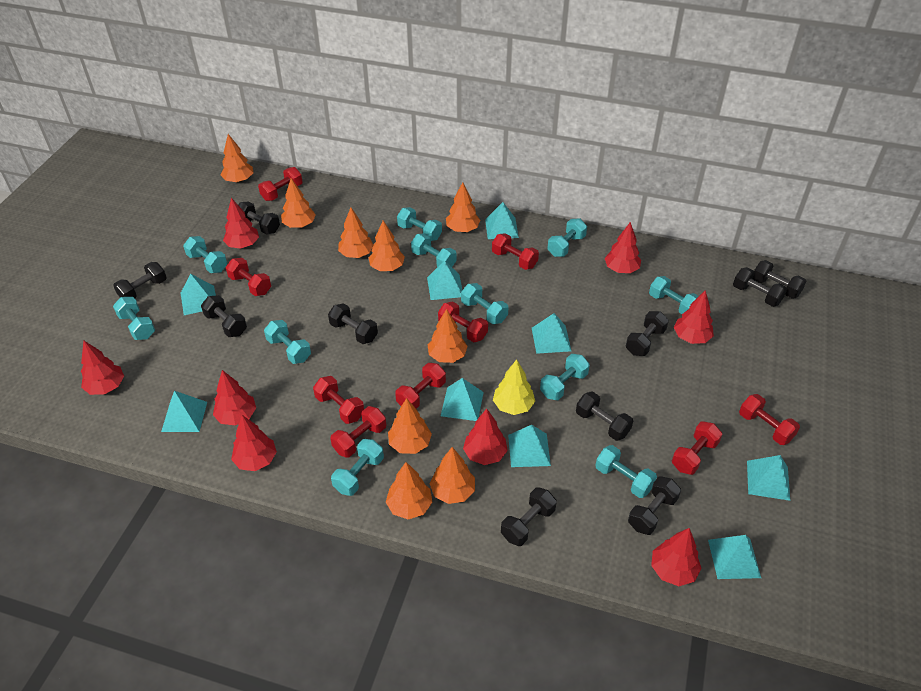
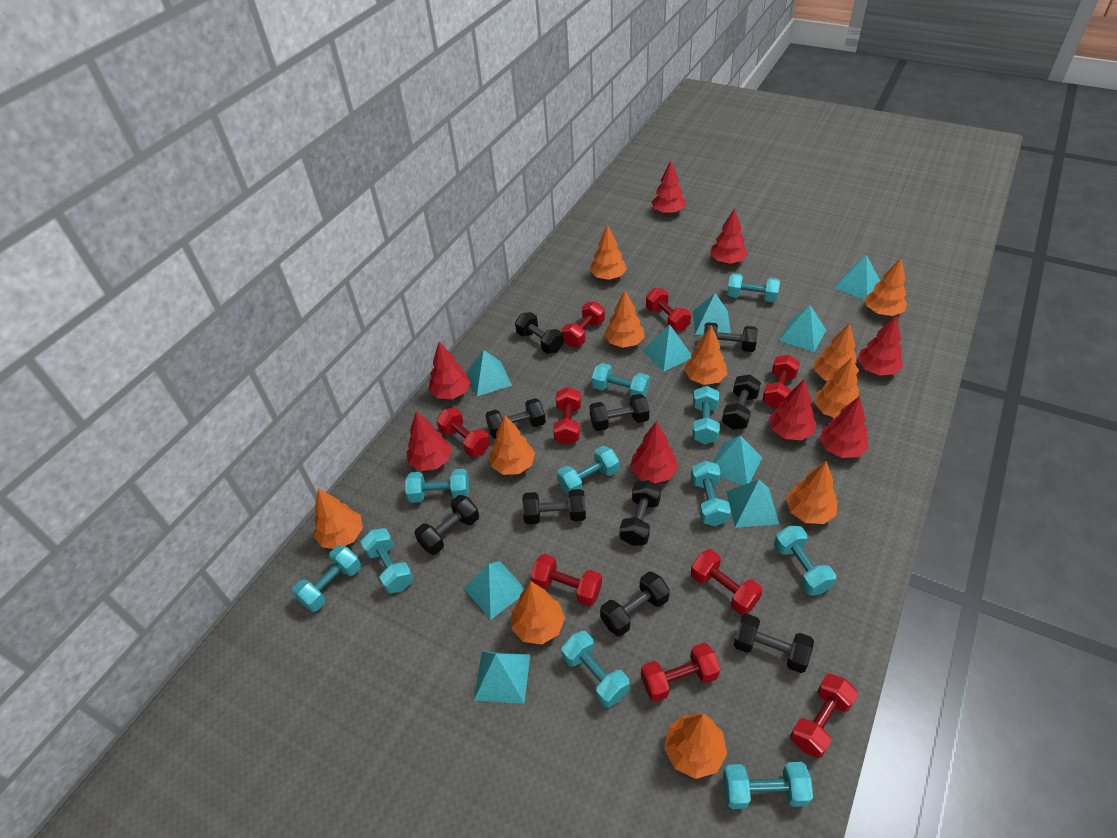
orange tree: 9 -> 11
yellow tree: 1 -> 0

